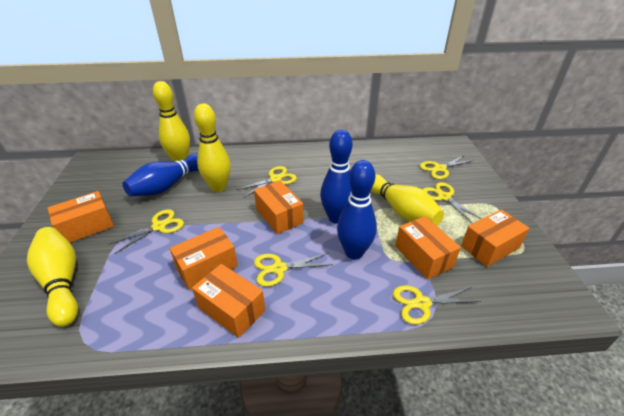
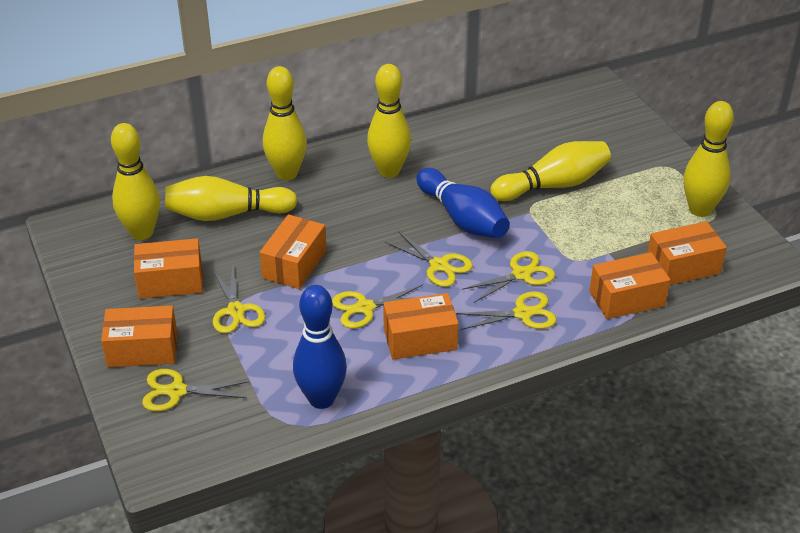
blue bowling pin: 3 -> 2
yellow bowling pin: 4 -> 6

